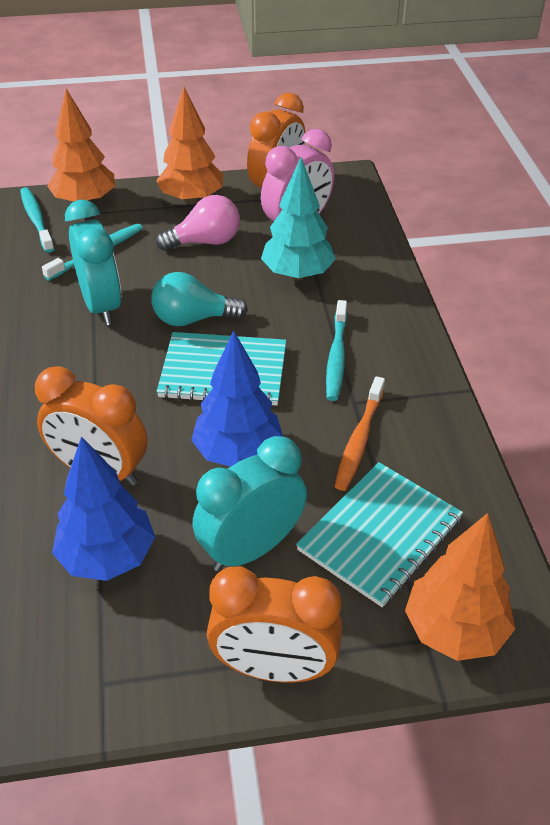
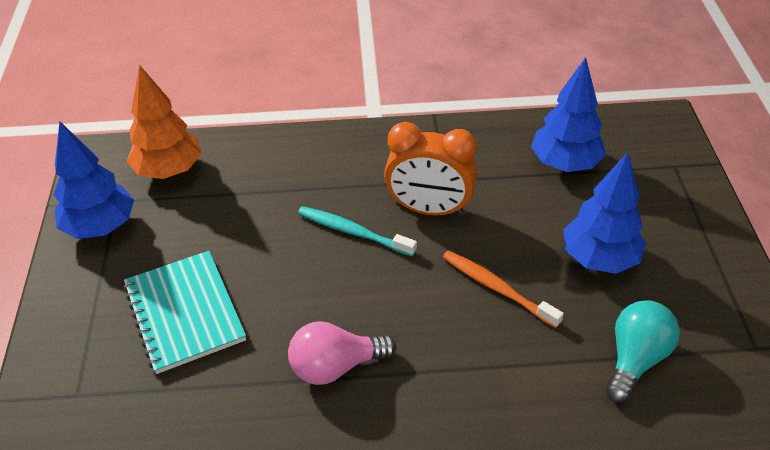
blue tree: 2 -> 3
orange clock: 3 -> 1
orange tree: 3 -> 1
pink clock: 1 -> 0
turquoise clock: 2 -> 0
turquoise notebook: 2 -> 1
turquoise toothbrush: 3 -> 1
turquoise tree: 1 -> 0

